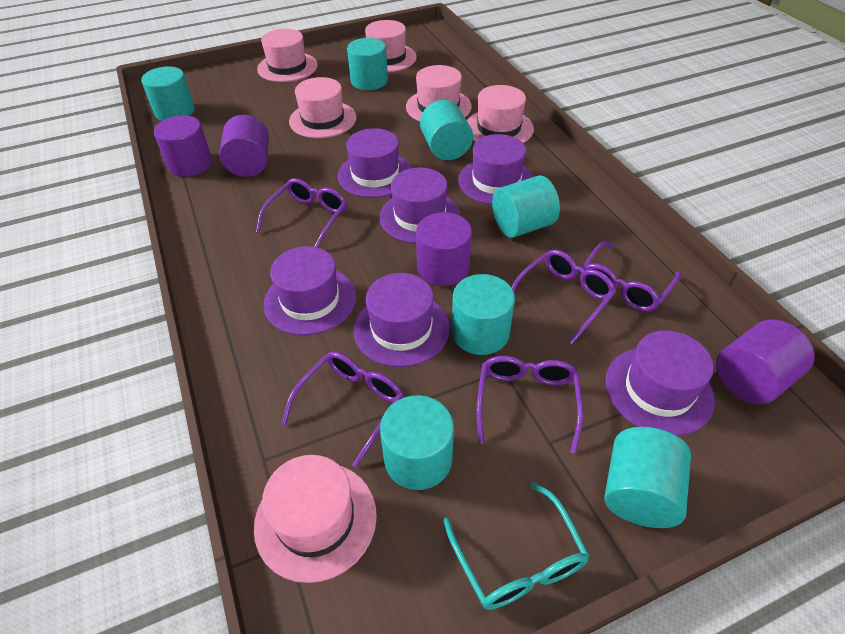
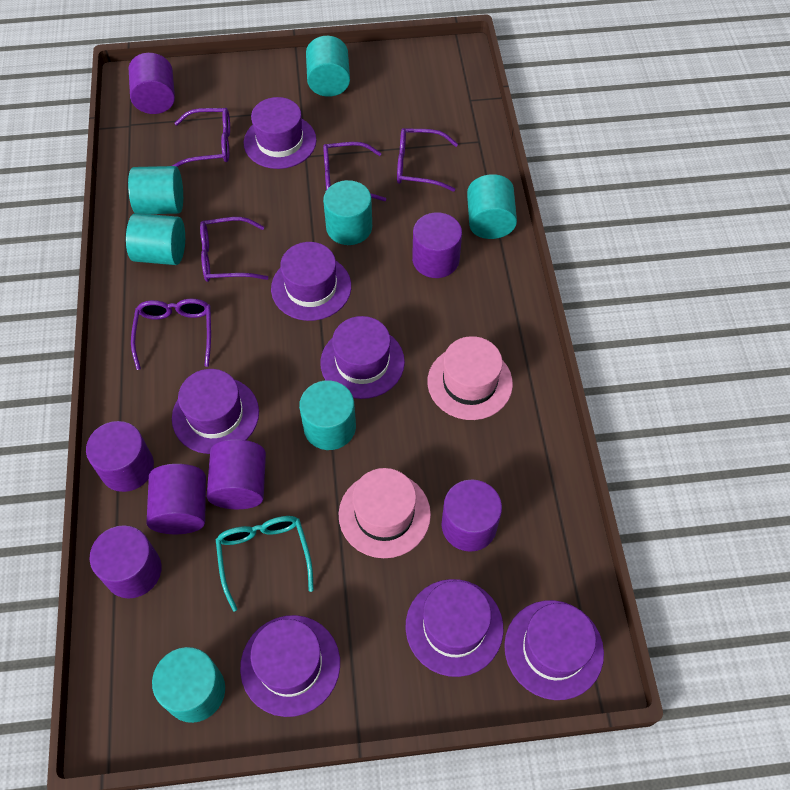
pink hat: 6 -> 2
purple cylinder: 4 -> 7
purple hat: 6 -> 7

